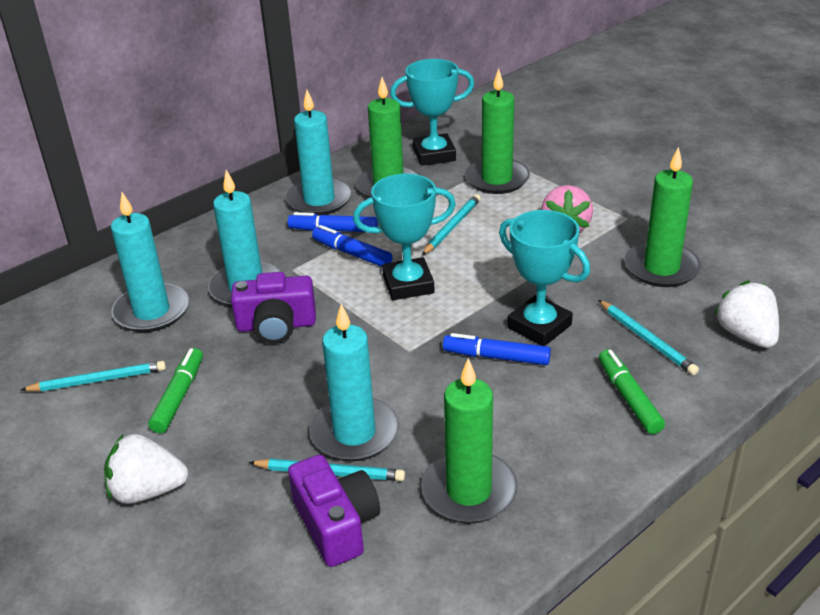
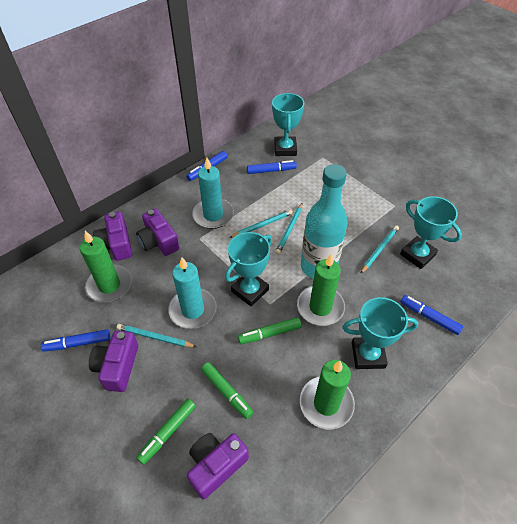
blue marker: 3 -> 4
green candle: 4 -> 3
green marker: 2 -> 3
pink strawberry: 1 -> 0
purple camera: 2 -> 4
turquoise bottle: 0 -> 1
turquoise candle: 4 -> 2
turquoise trophy: 3 -> 4
white strawberry: 2 -> 0

